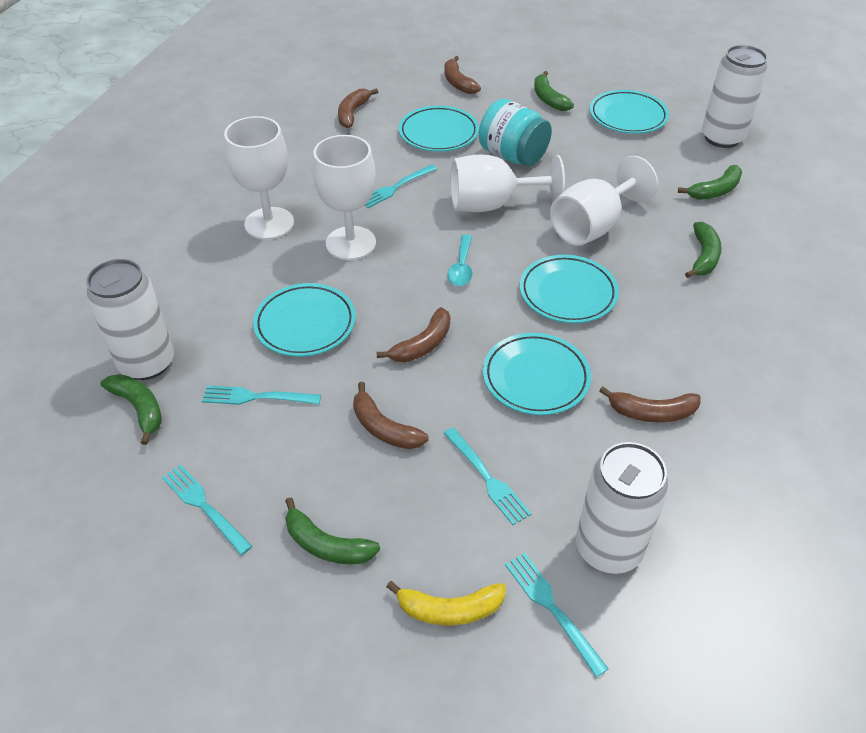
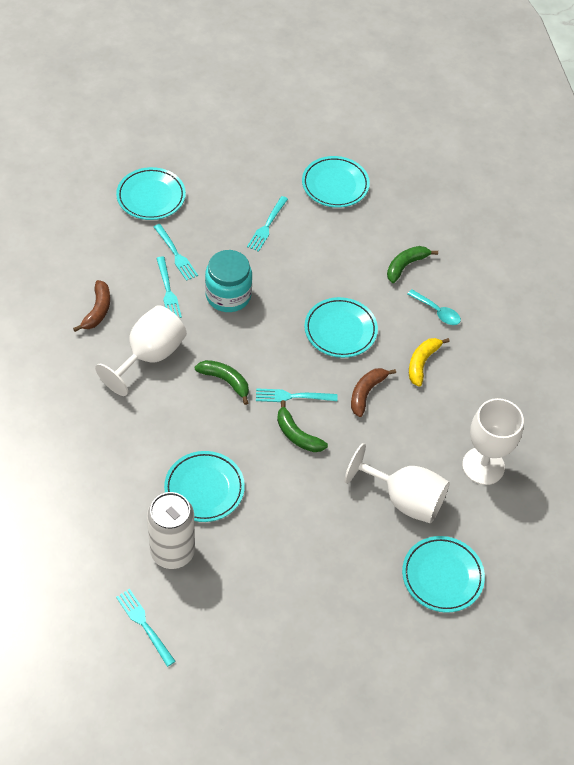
brown banana: 5 -> 2
green banana: 5 -> 3
white can: 3 -> 1
white goblet: 4 -> 3

